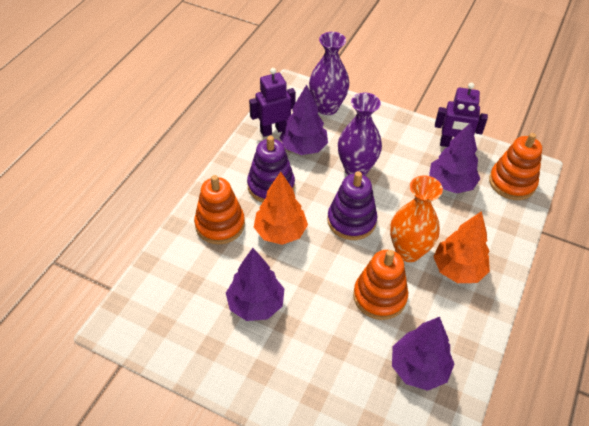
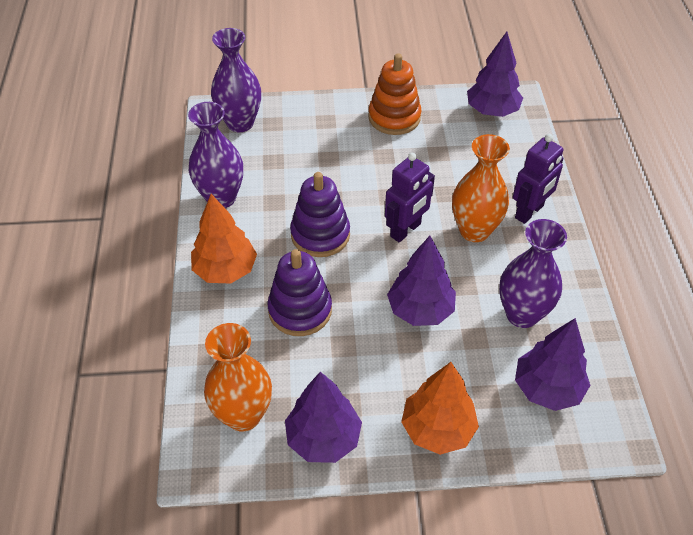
orange stacking toy: 3 -> 1
orange vase: 1 -> 2
purple vase: 2 -> 3

